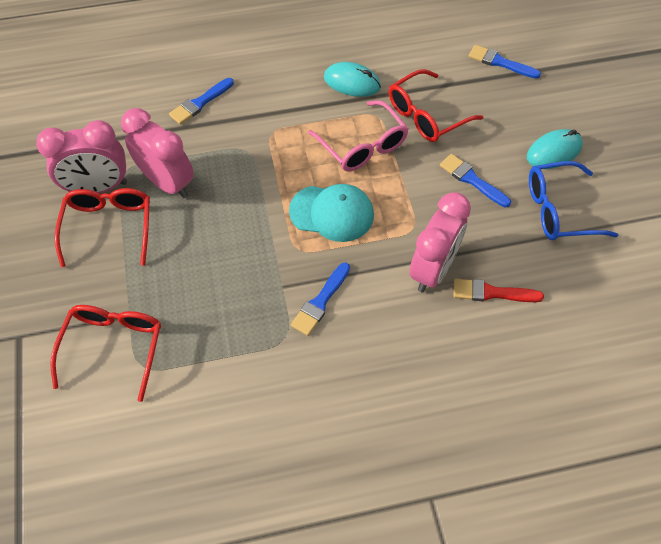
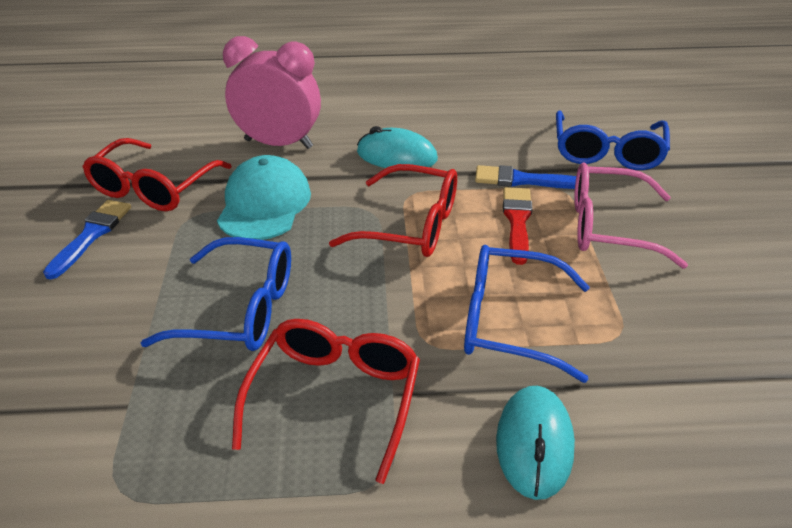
blue brush: 4 -> 2
blue glasses: 1 -> 3
pink clock: 3 -> 1

